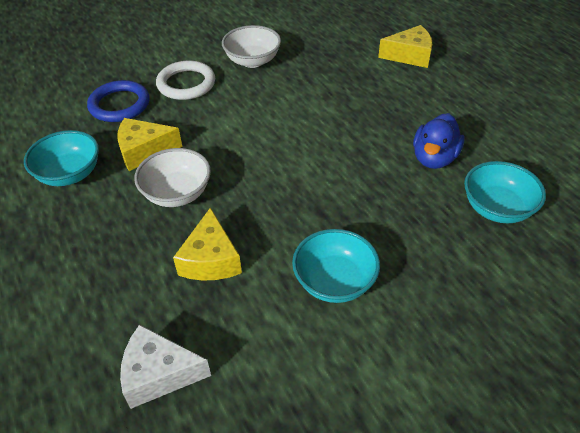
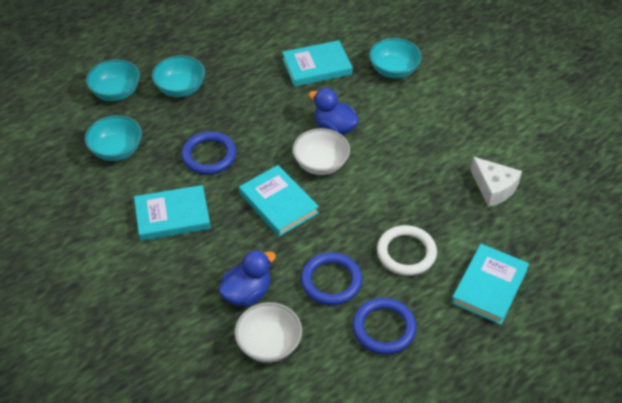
blue duck: 1 -> 2
blue ring: 1 -> 3
turquoise book: 0 -> 4
turquoise bowl: 3 -> 4
yellow cheese: 3 -> 0

